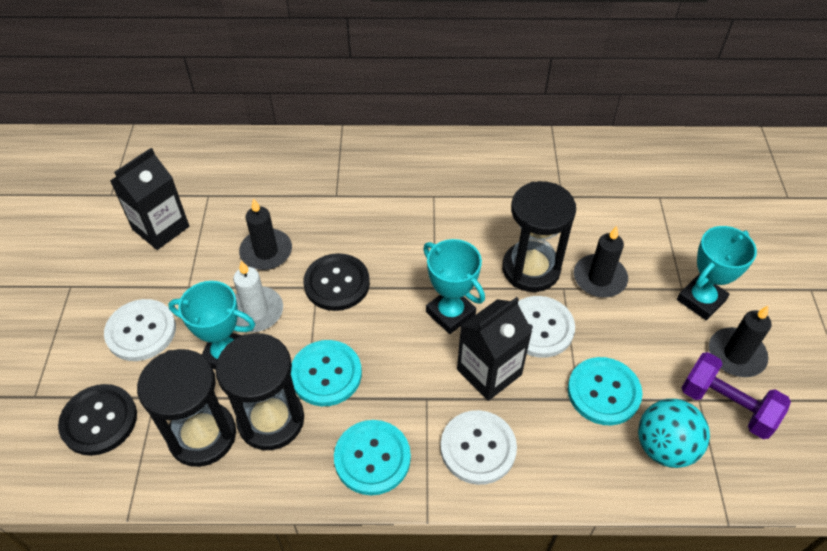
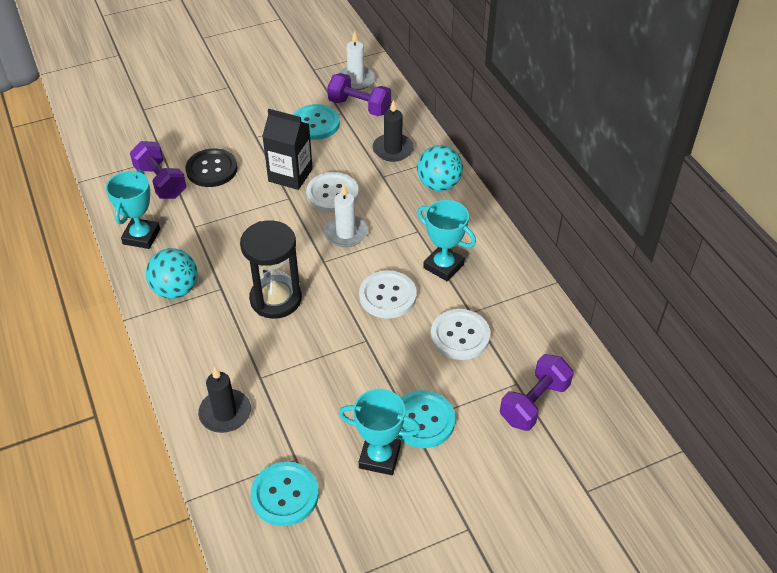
black button: 2 -> 1
black candle: 3 -> 2
black carton: 2 -> 1
black hourglass: 3 -> 1
purple dumbbell: 1 -> 3
turquoise ball: 1 -> 2
white candle: 1 -> 2

